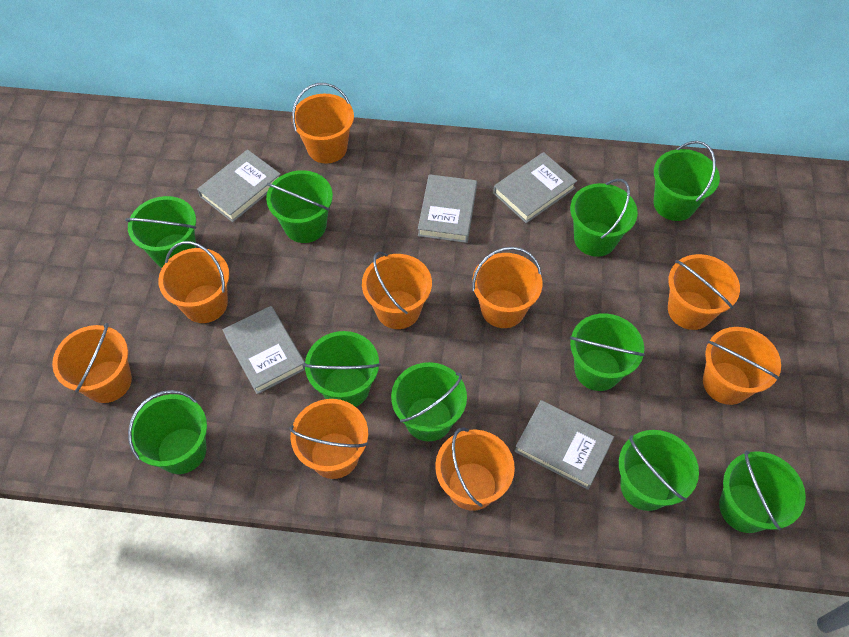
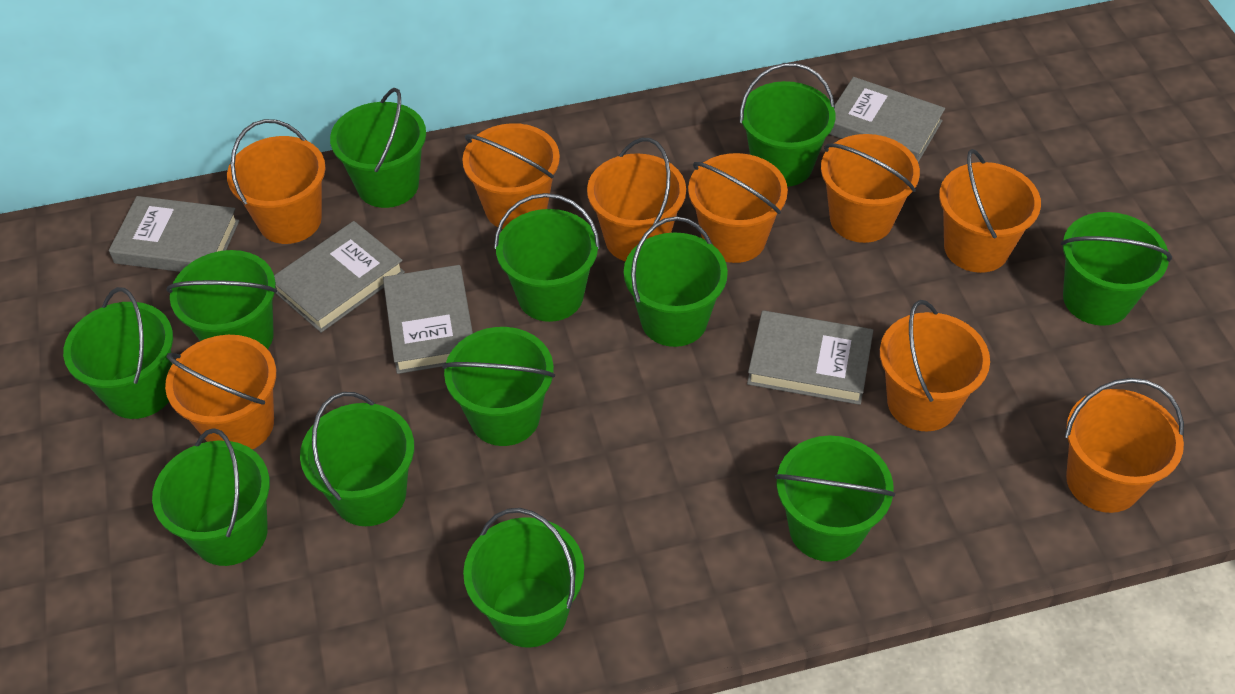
green bucket: 10 -> 12

